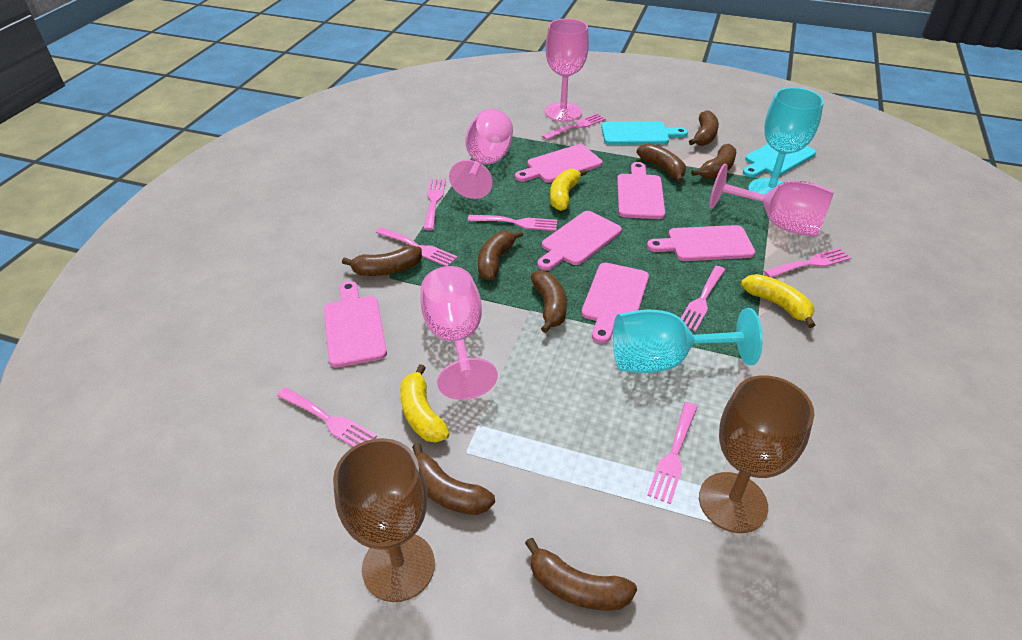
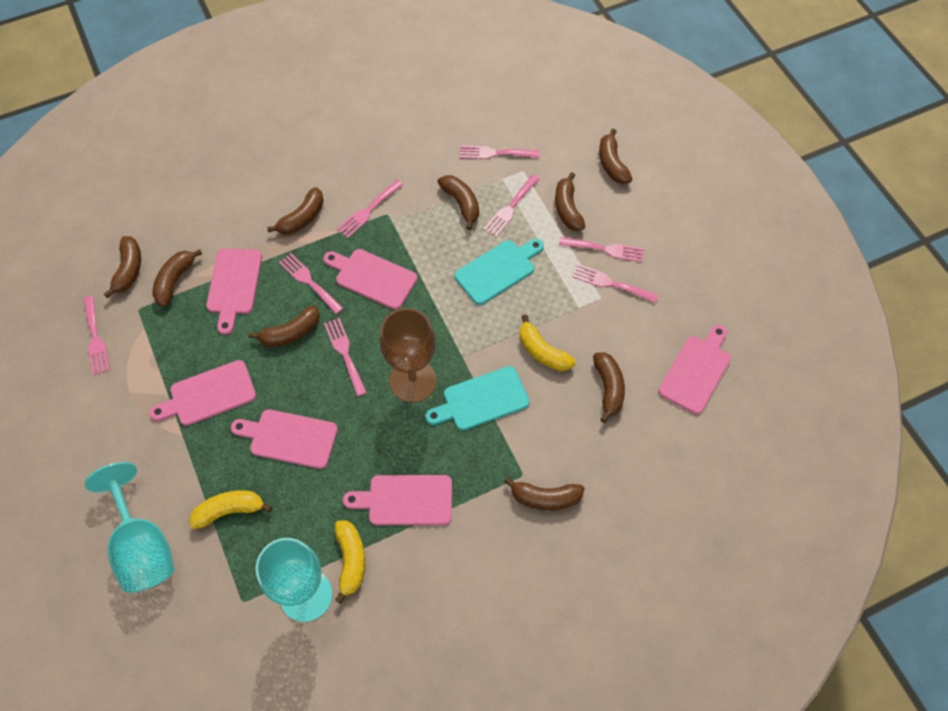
brown banana: 8 -> 9
brown goblet: 2 -> 1
pink goblet: 4 -> 0

